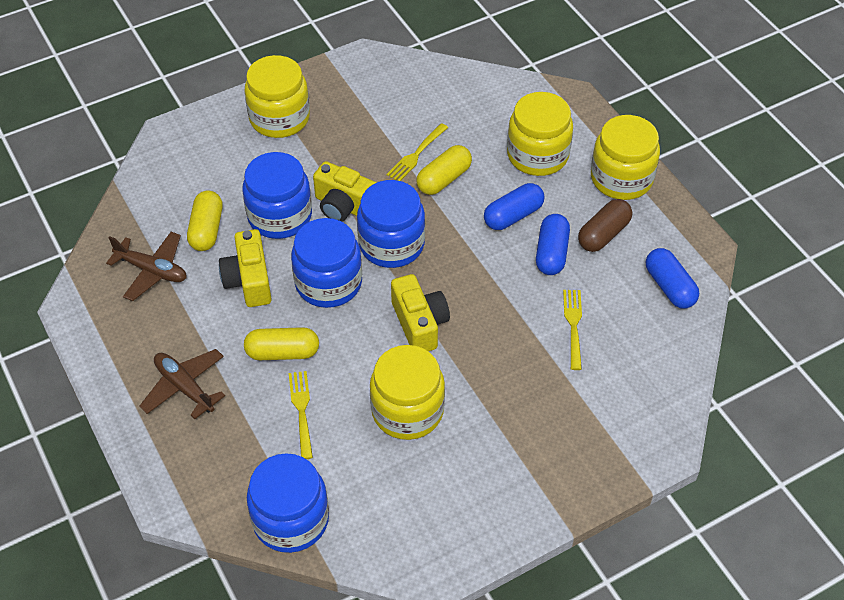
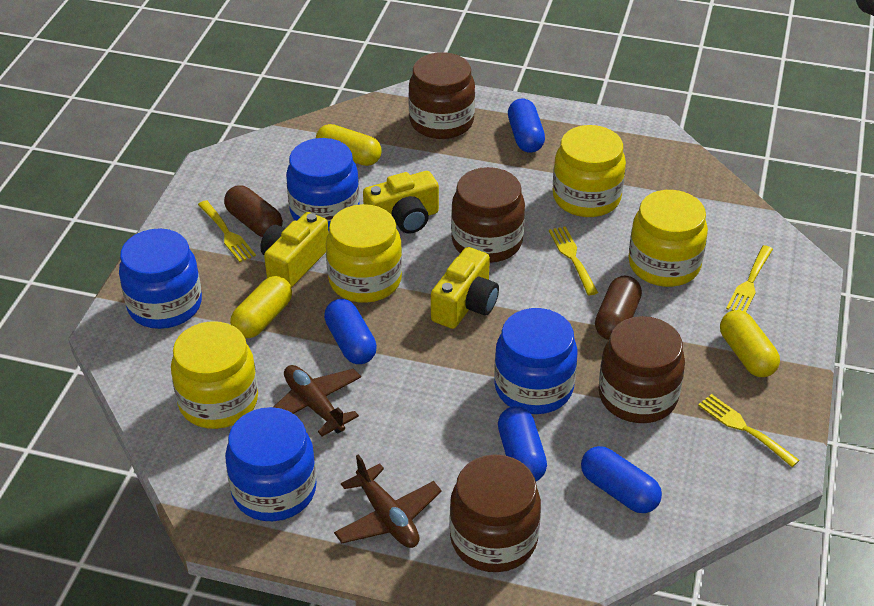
blue capsule: 3 -> 4
brown capsule: 1 -> 2
brown jar: 0 -> 4
yellow fork: 3 -> 4

